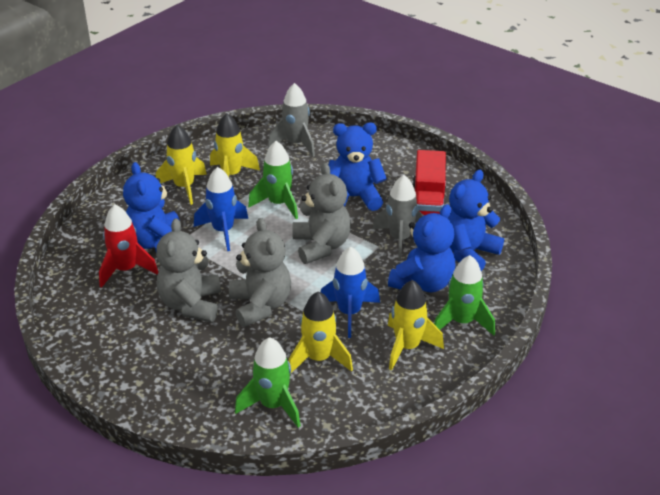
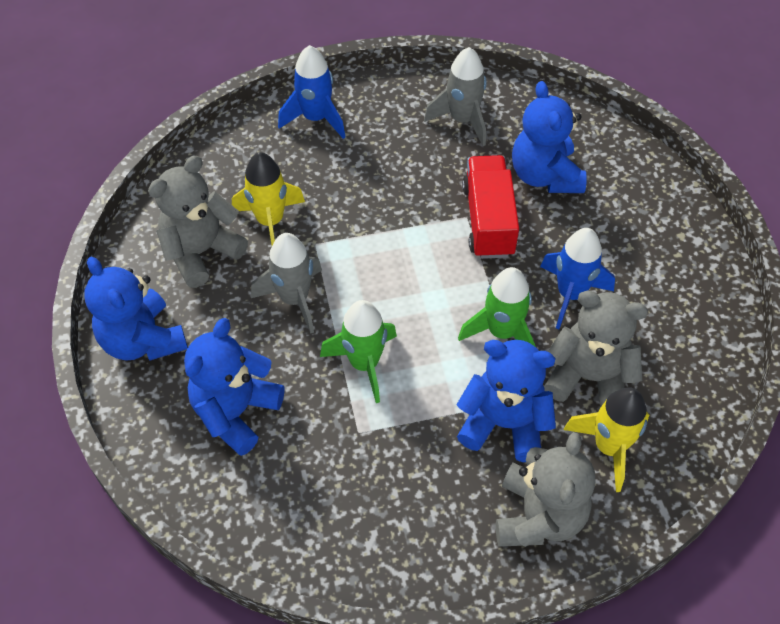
green rocket: 3 -> 2
red rocket: 1 -> 0
yellow rocket: 4 -> 2

